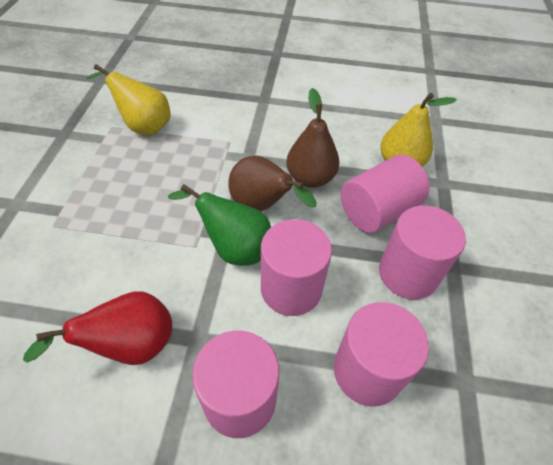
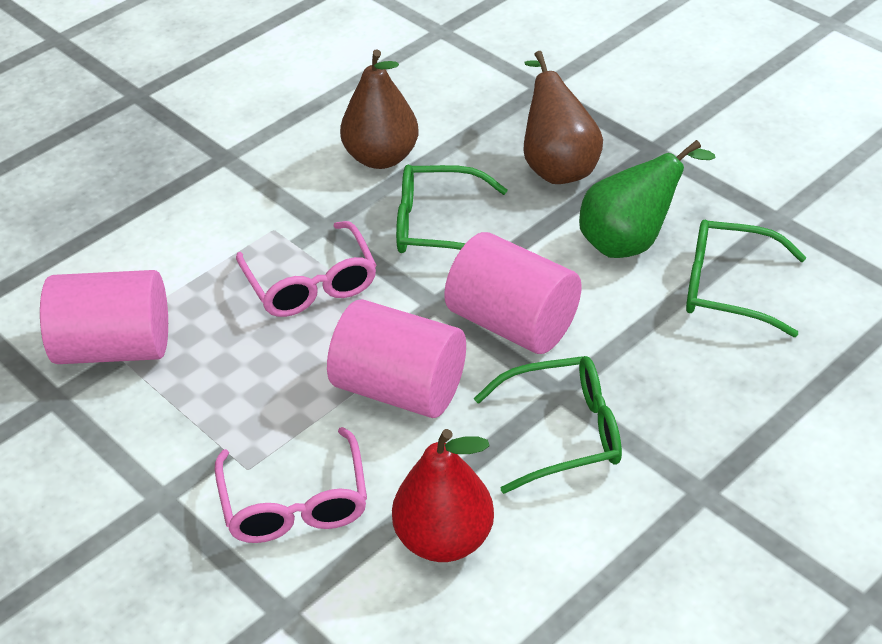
green glasses: 0 -> 3
pink cylinder: 5 -> 3
pink glasses: 0 -> 2
yellow pear: 2 -> 0

